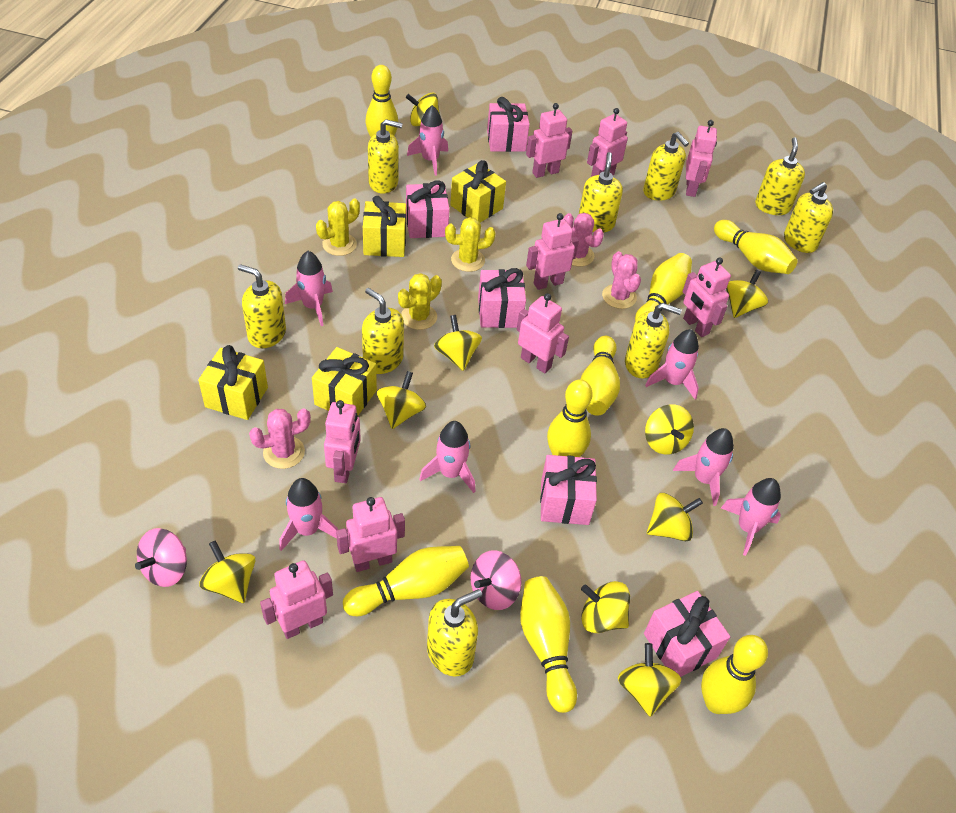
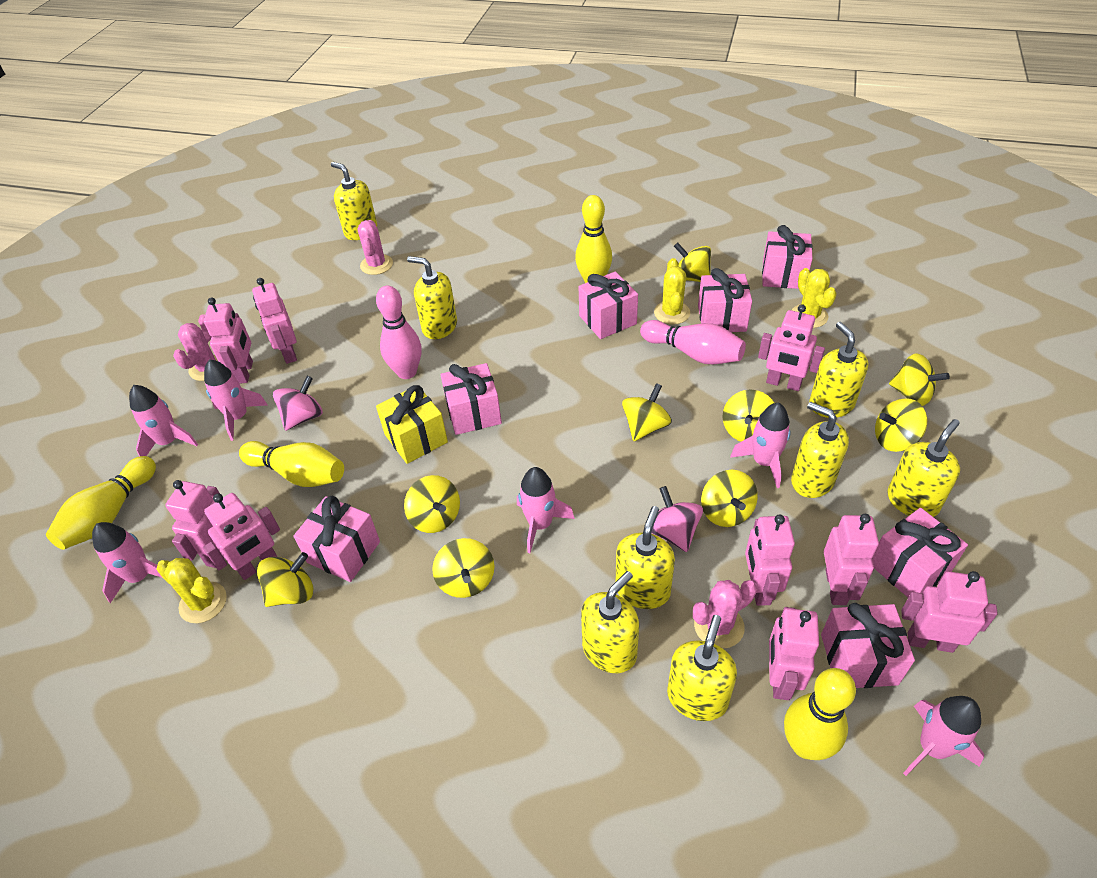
pink bowling pin: 0 -> 2
pink gift: 5 -> 7
pink rocket: 7 -> 6
yellow bowling pin: 8 -> 4
yellow gift: 4 -> 1
yellow soap dispenser: 9 -> 8

